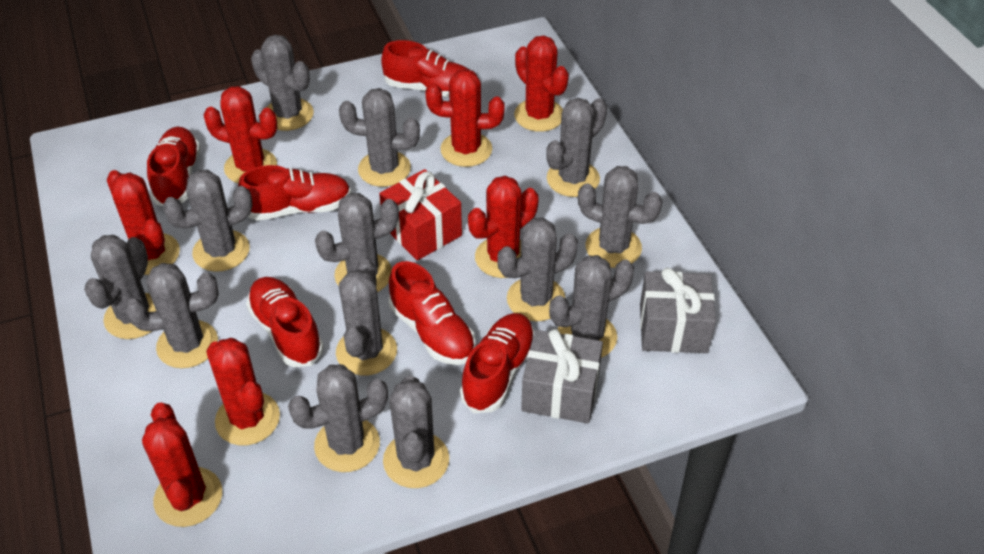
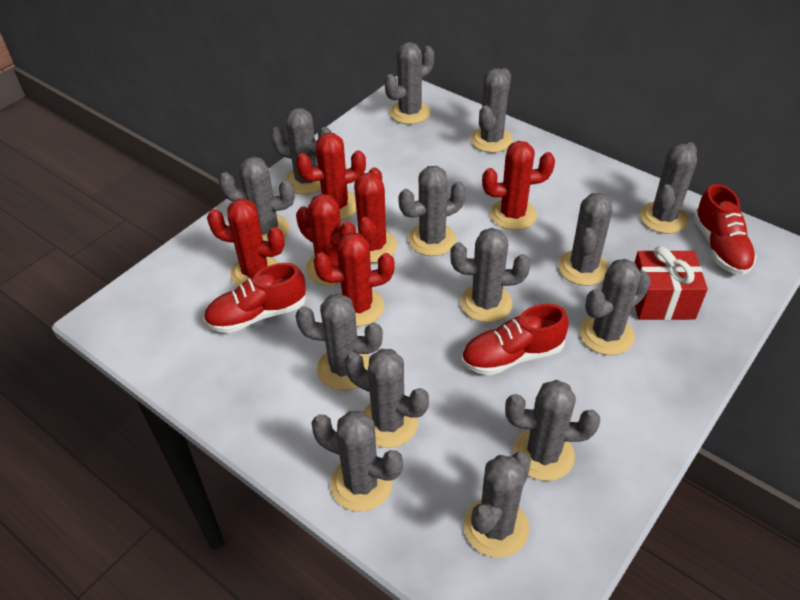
grey cactus: 13 -> 14
grey gift: 2 -> 0
red cactus: 7 -> 6
red shoe: 6 -> 3

